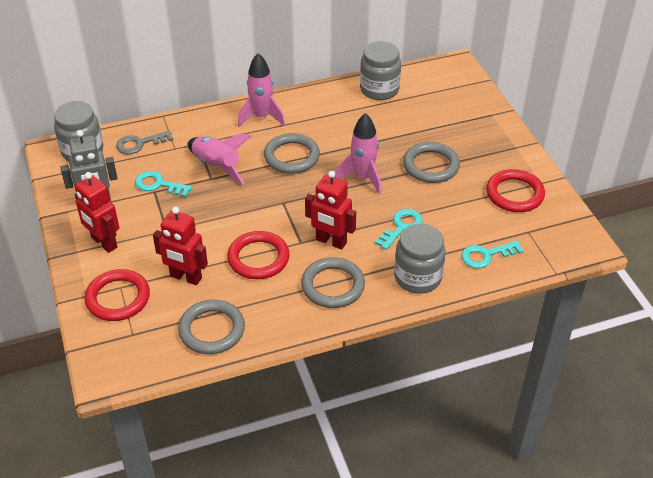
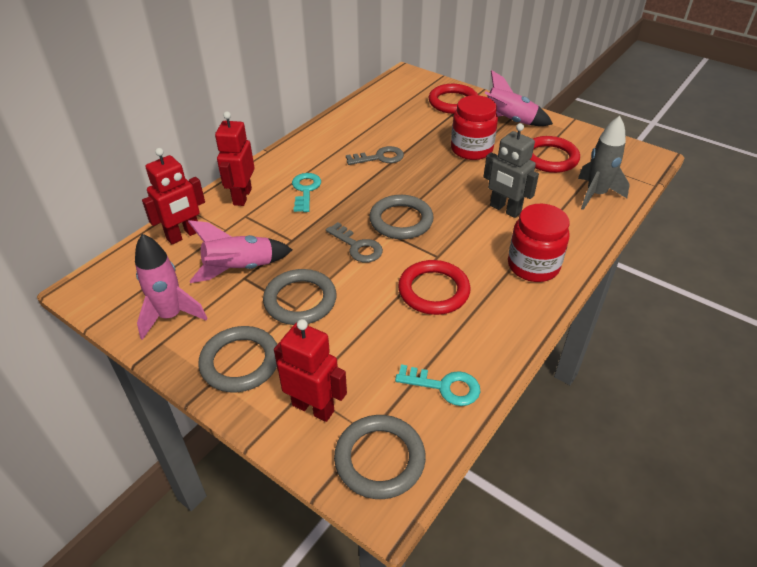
grey jar: 3 -> 0
grey key: 1 -> 2
grey rocket: 0 -> 1
red jar: 0 -> 2
turquoise key: 3 -> 2

